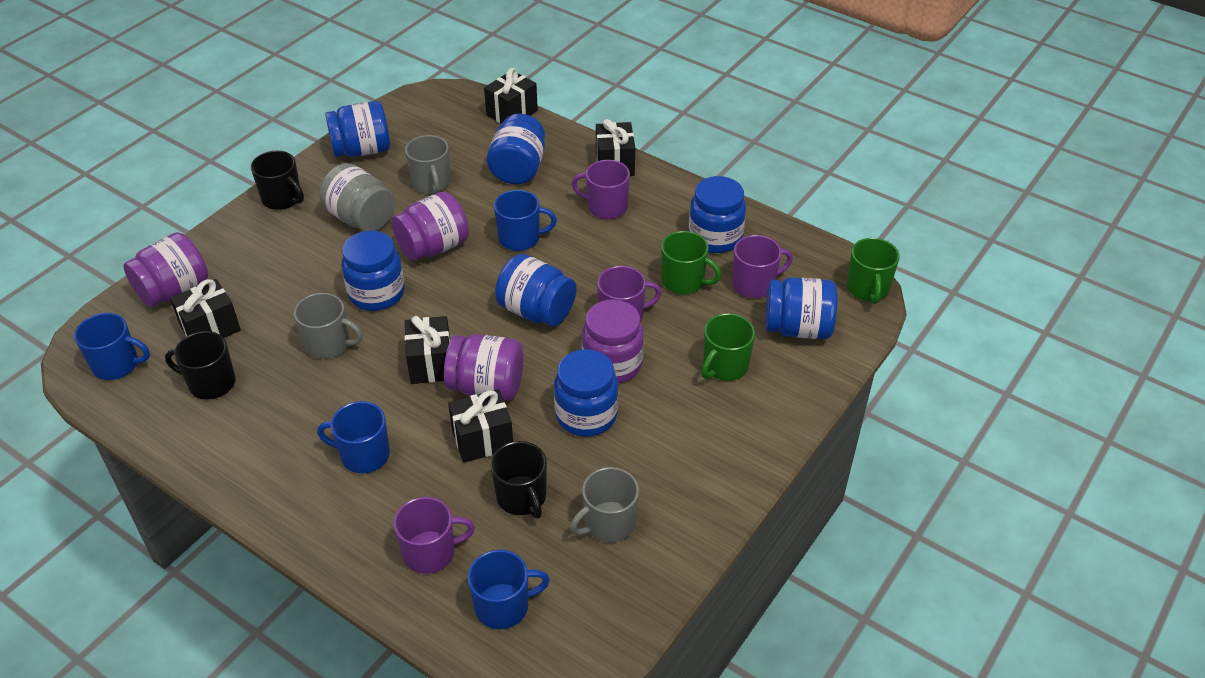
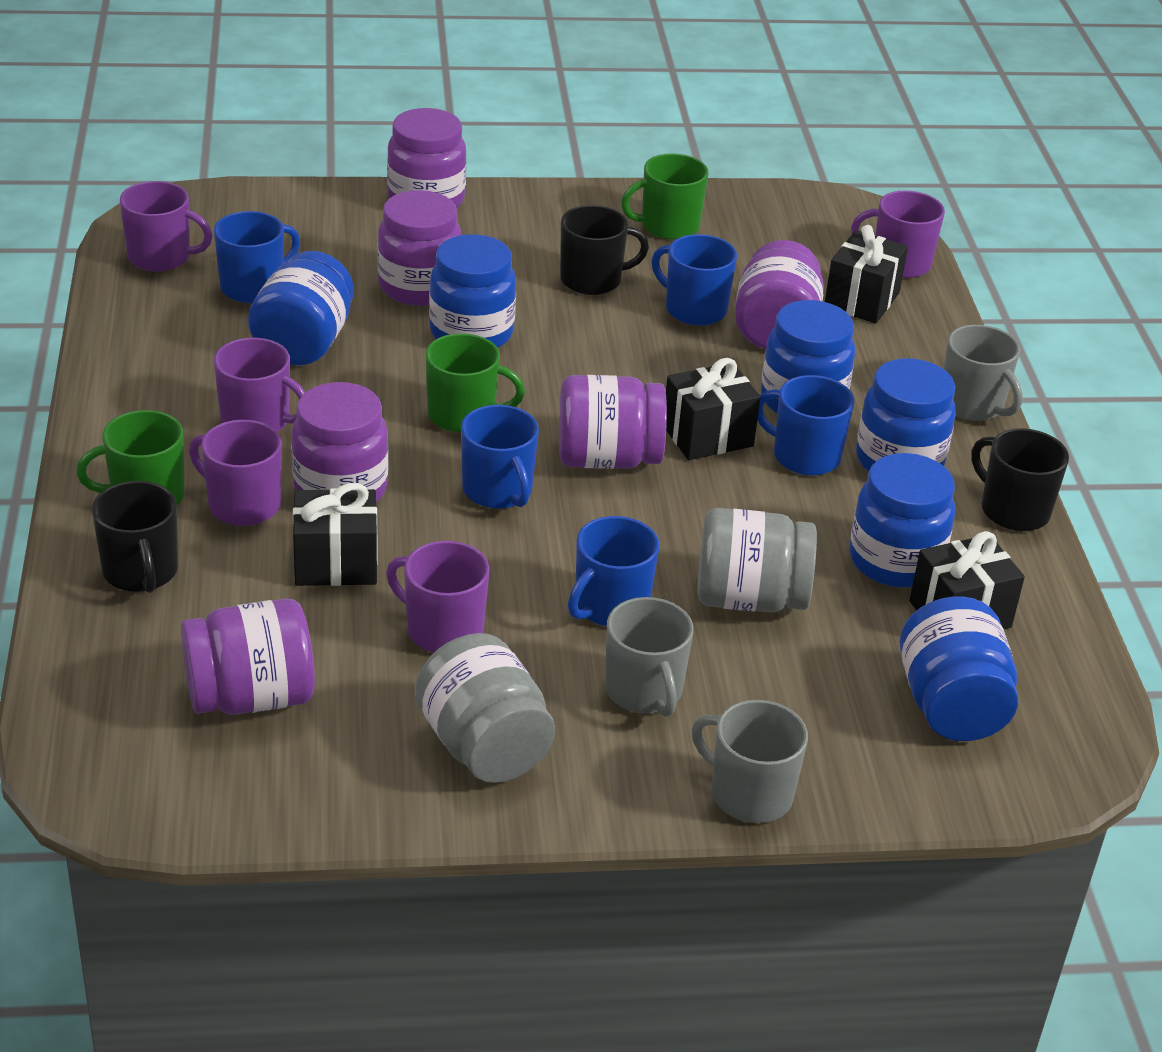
black gift: 5 -> 4
blue jar: 7 -> 6
blue mug: 4 -> 5
grey jar: 1 -> 2
purple jar: 4 -> 6
purple mug: 4 -> 5

